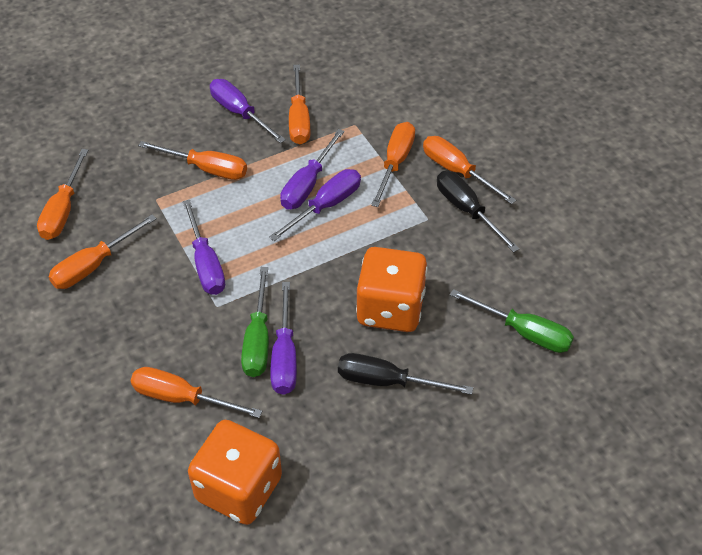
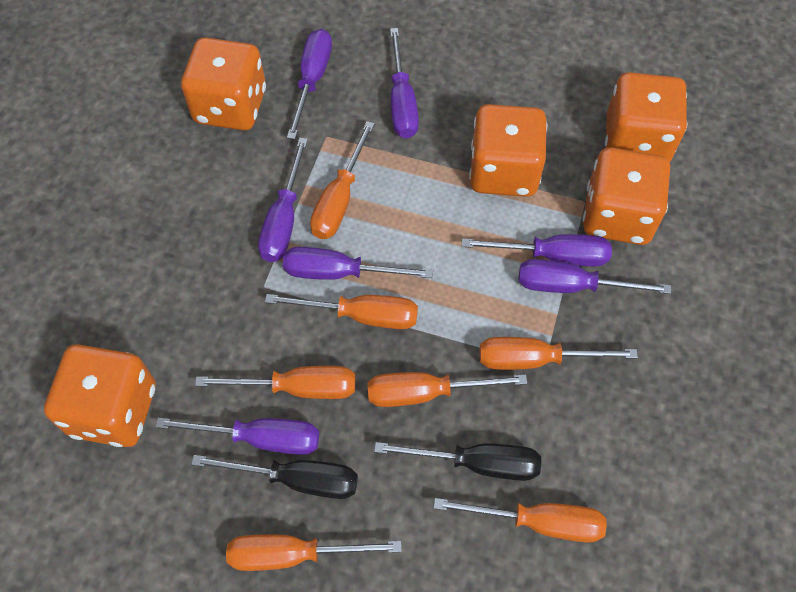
green screwdriver: 2 -> 0
orange dice: 2 -> 5
purple screwdriver: 5 -> 7

